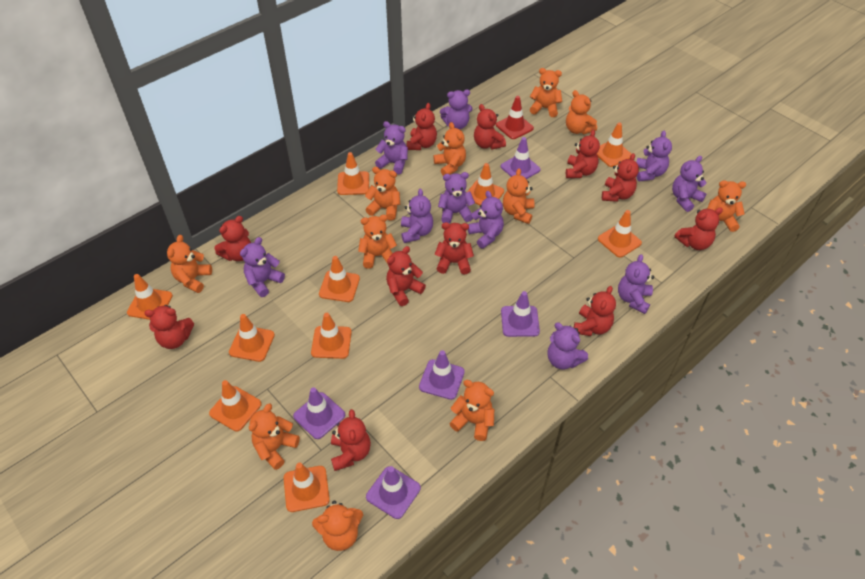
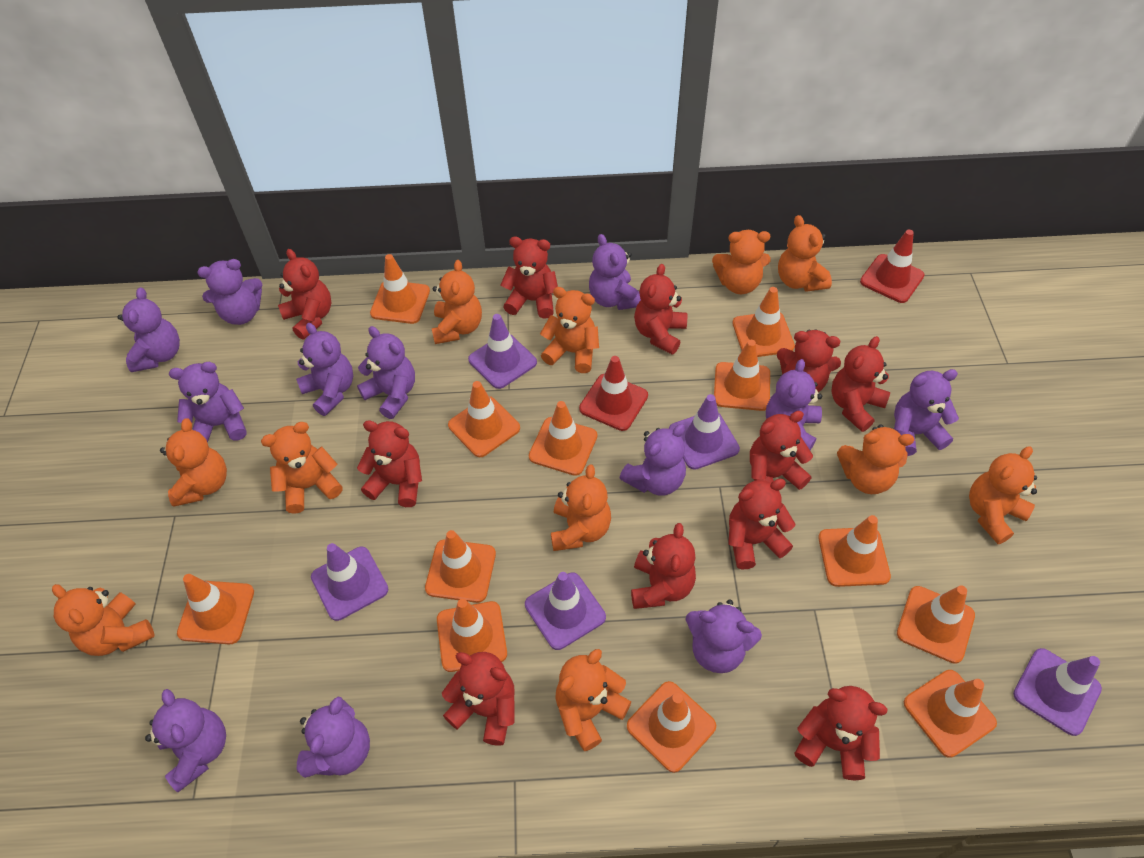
orange traffic cone: 10 -> 12
purple teddy bear: 10 -> 12
red traffic cone: 1 -> 2

